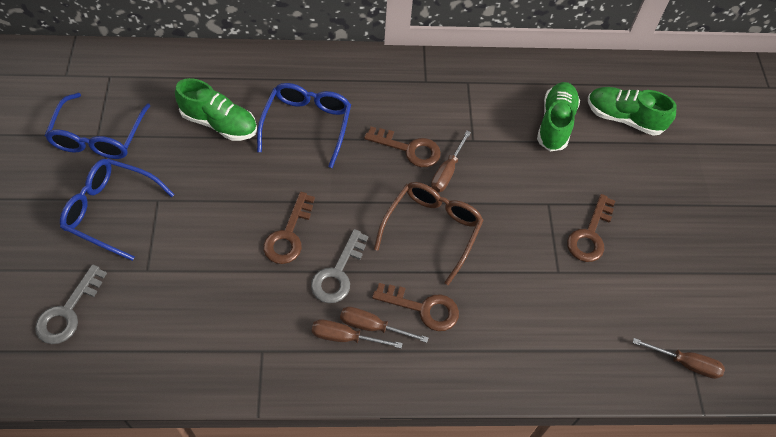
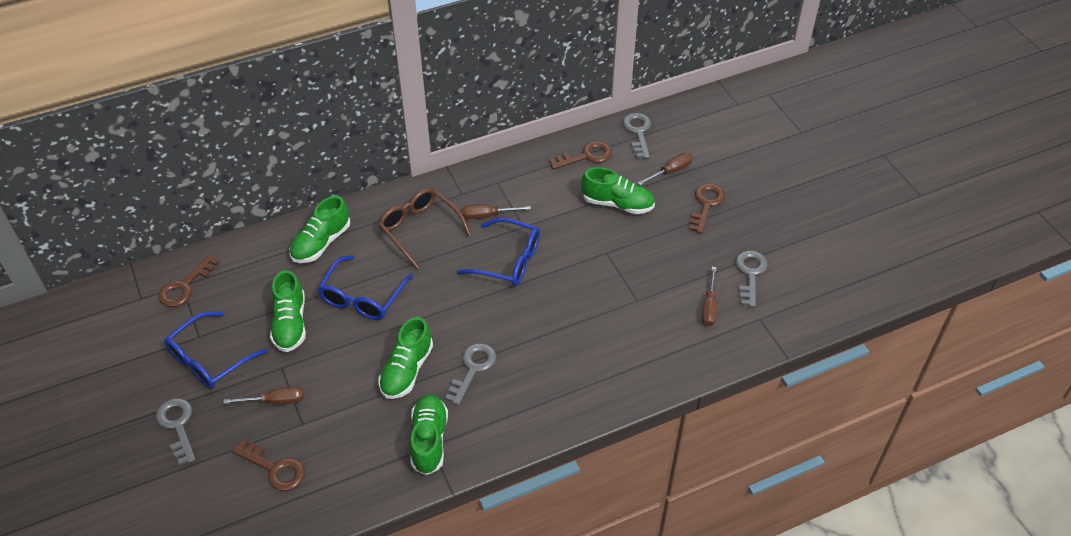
green shoe: 3 -> 5
grey key: 2 -> 4

